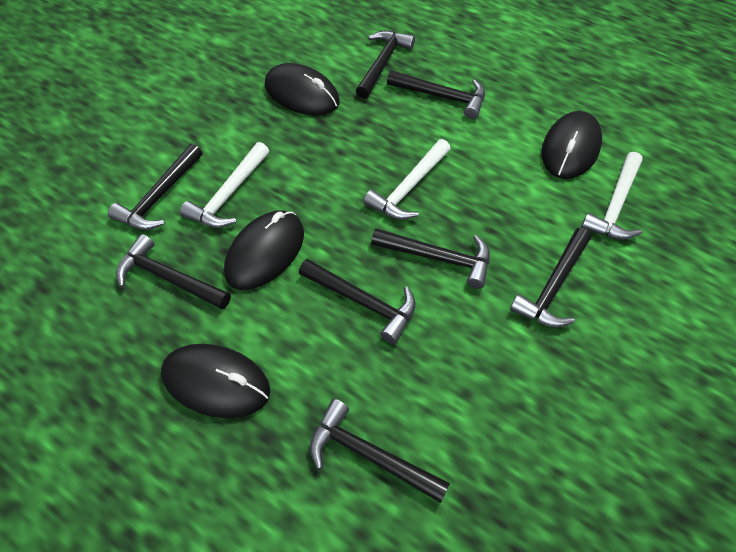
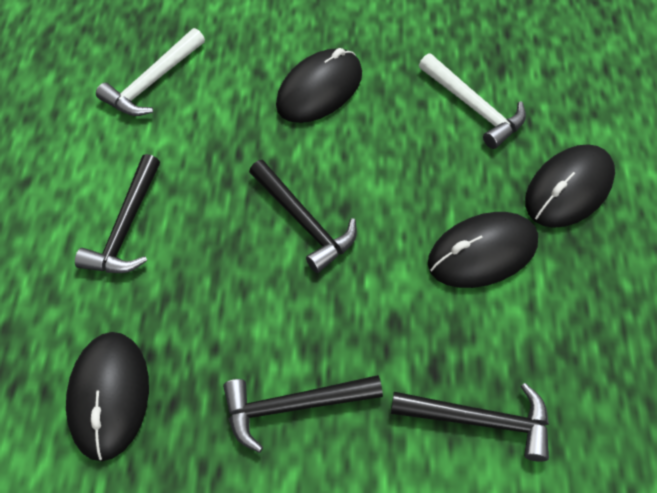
black hammer: 8 -> 4
white hammer: 3 -> 2

